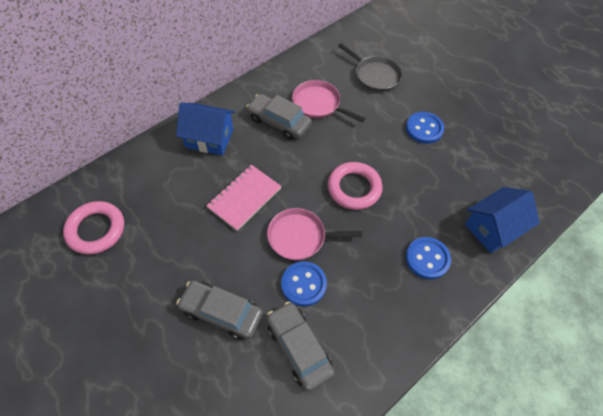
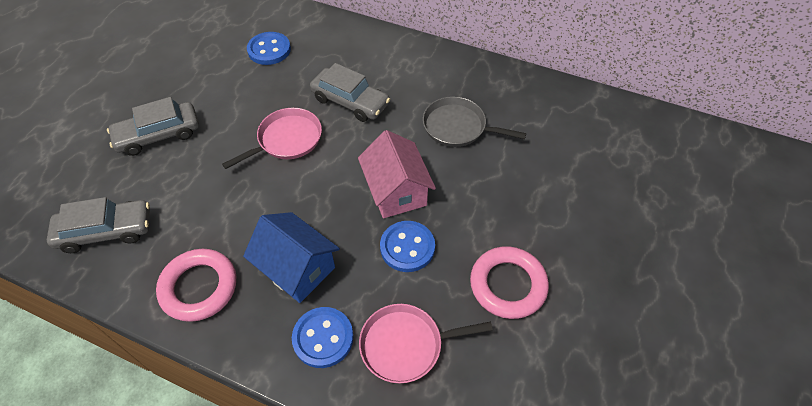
blue house: 2 -> 1
pink house: 0 -> 1
pink notebook: 1 -> 0

